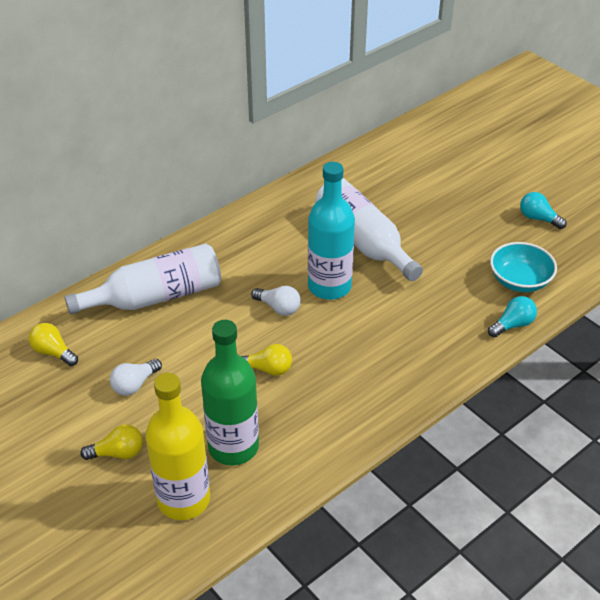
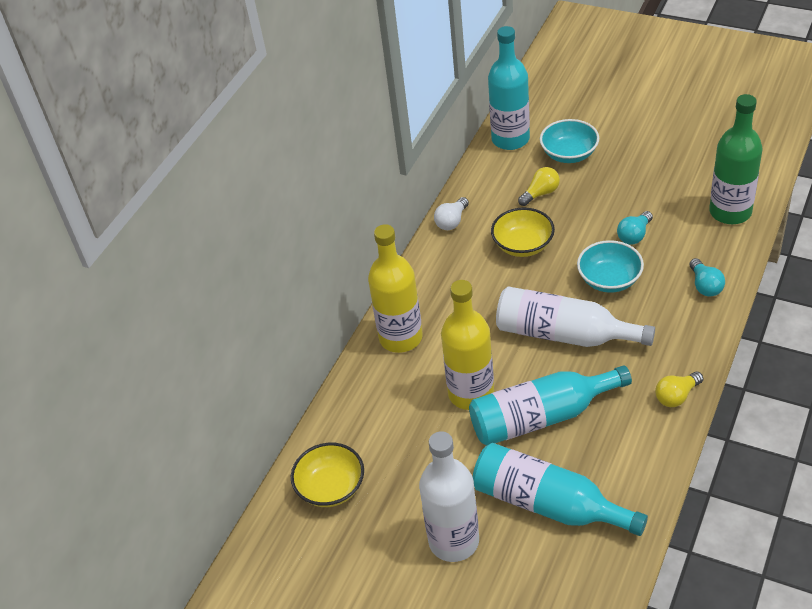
turquoise bottle: 1 -> 3
turquoise bowl: 1 -> 2
white light bulb: 2 -> 1
yellow bottle: 1 -> 2
yellow bowl: 0 -> 2
yellow light bulb: 3 -> 2

